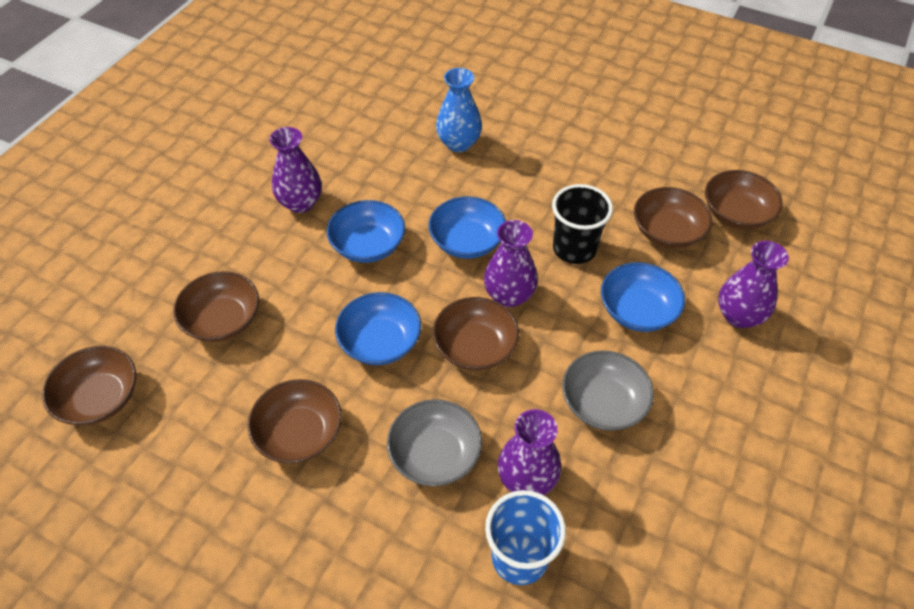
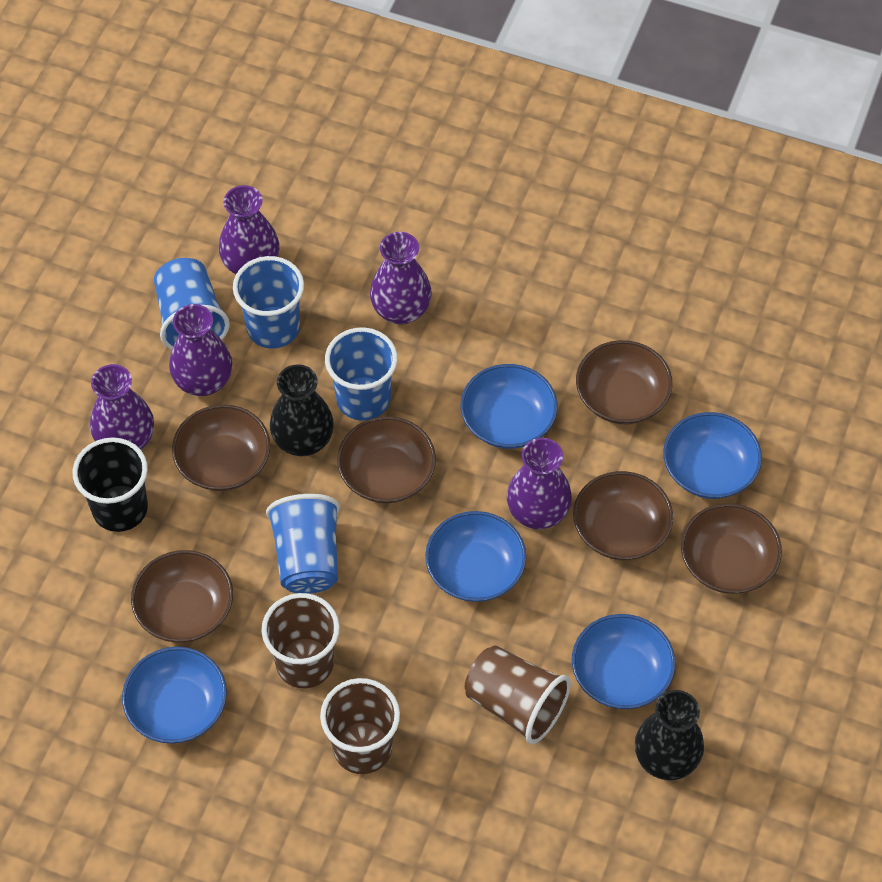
black vase: 0 -> 2
blue bowl: 4 -> 5
blue cup: 1 -> 4
blue vase: 1 -> 0
brown cup: 0 -> 3
grey bowl: 2 -> 0
purple vase: 4 -> 5

